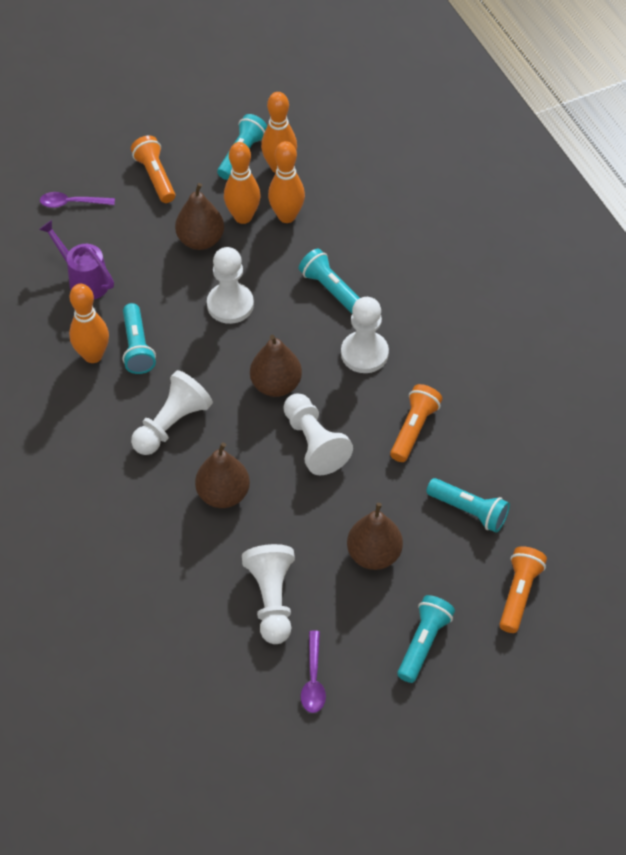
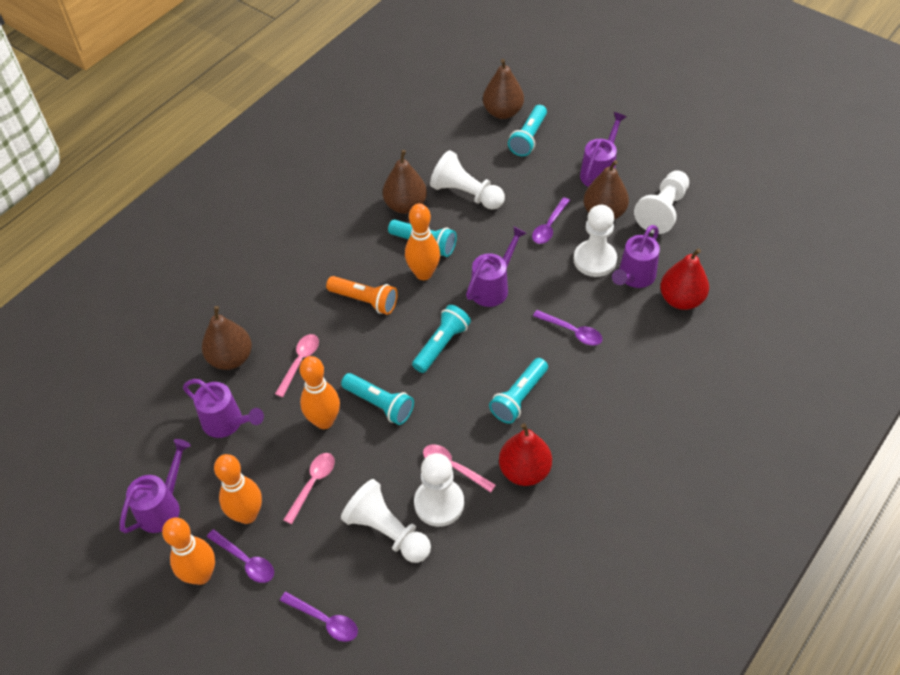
orange flashlight: 3 -> 1
pink spoon: 0 -> 3
purple spoon: 2 -> 4
purple watering can: 1 -> 5
red pear: 0 -> 2

